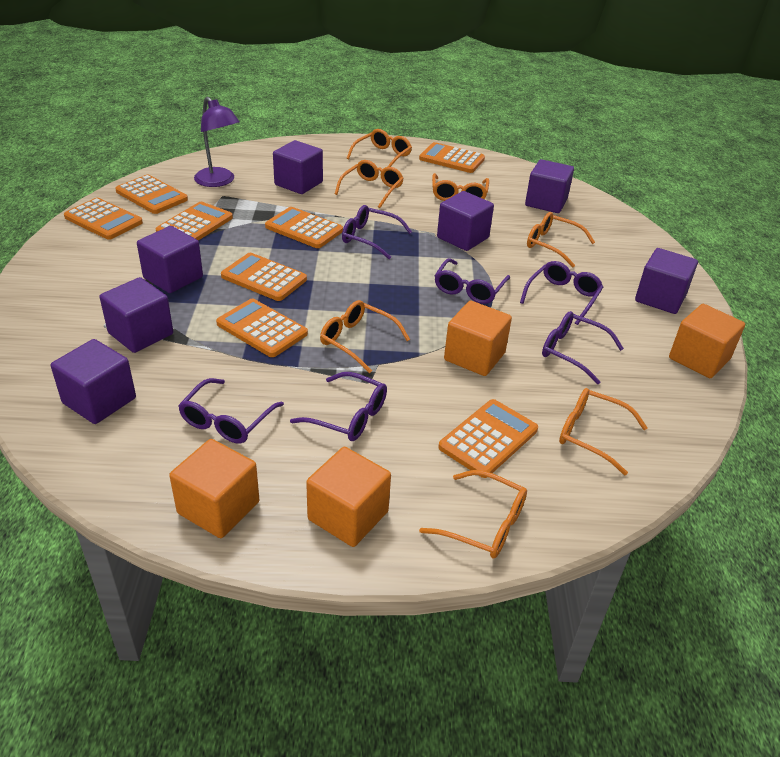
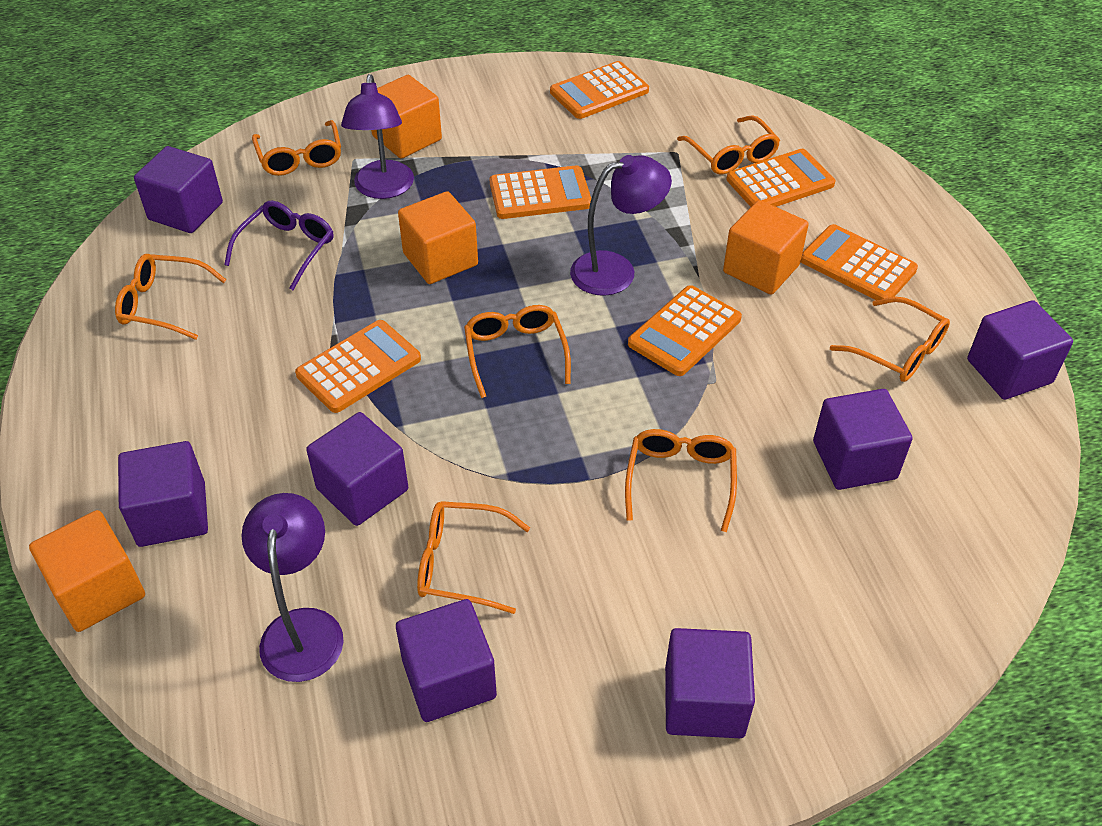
orange calculator: 8 -> 6
purple glasses: 6 -> 1
purple lamp: 1 -> 3

